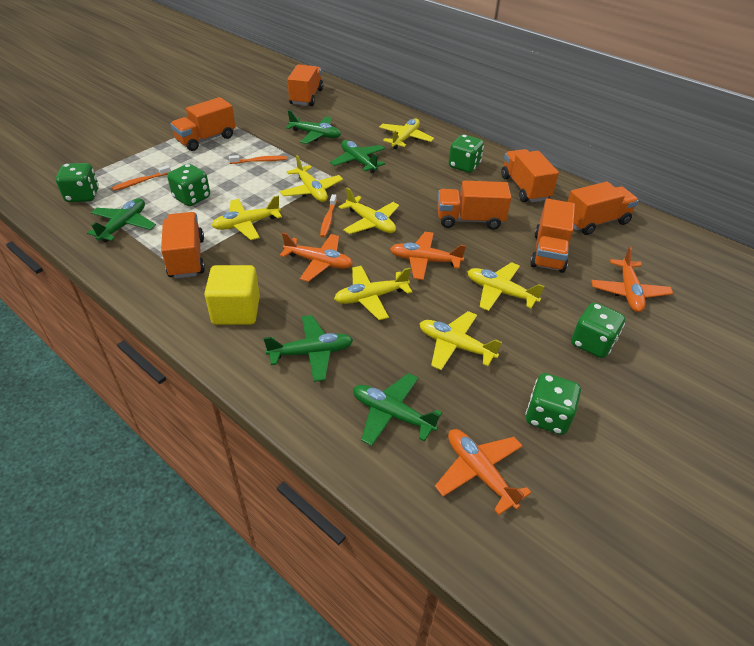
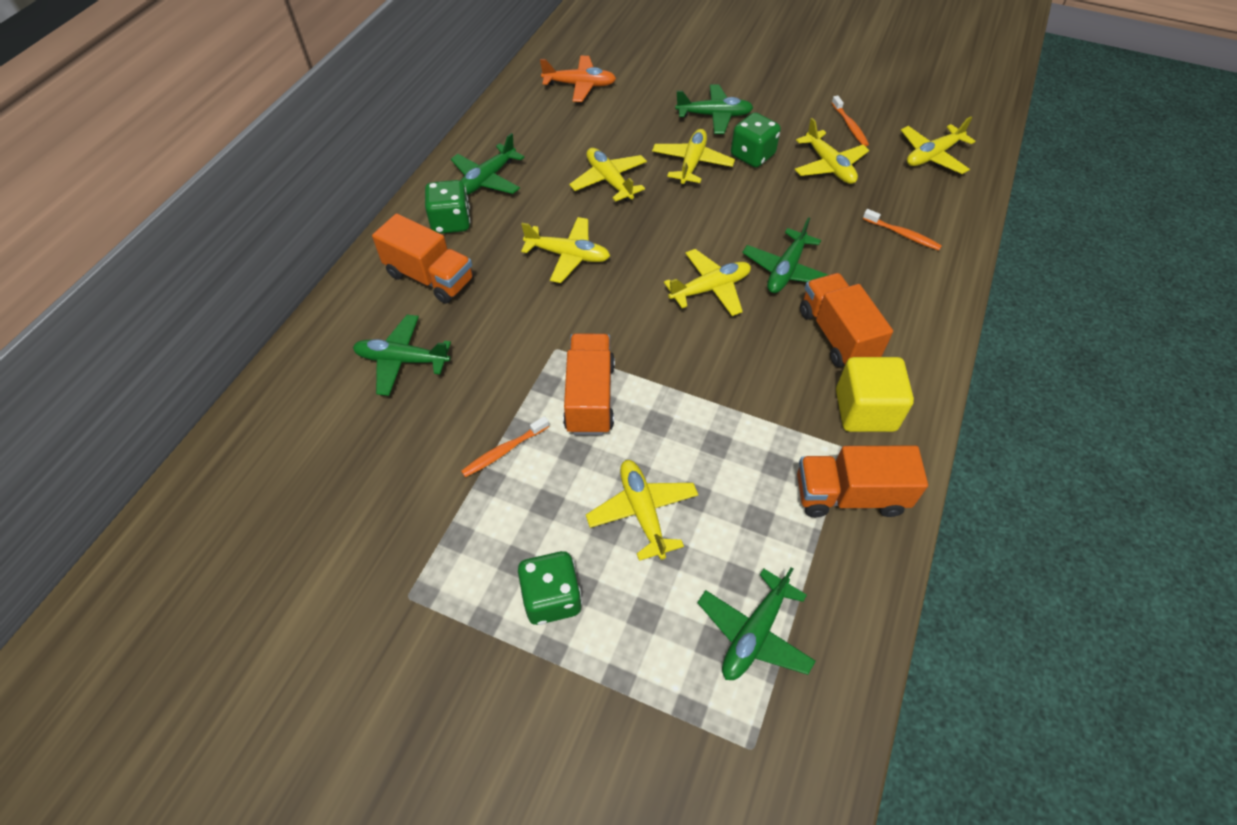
green dice: 5 -> 3
orange plane: 4 -> 1
orange truck: 7 -> 4

